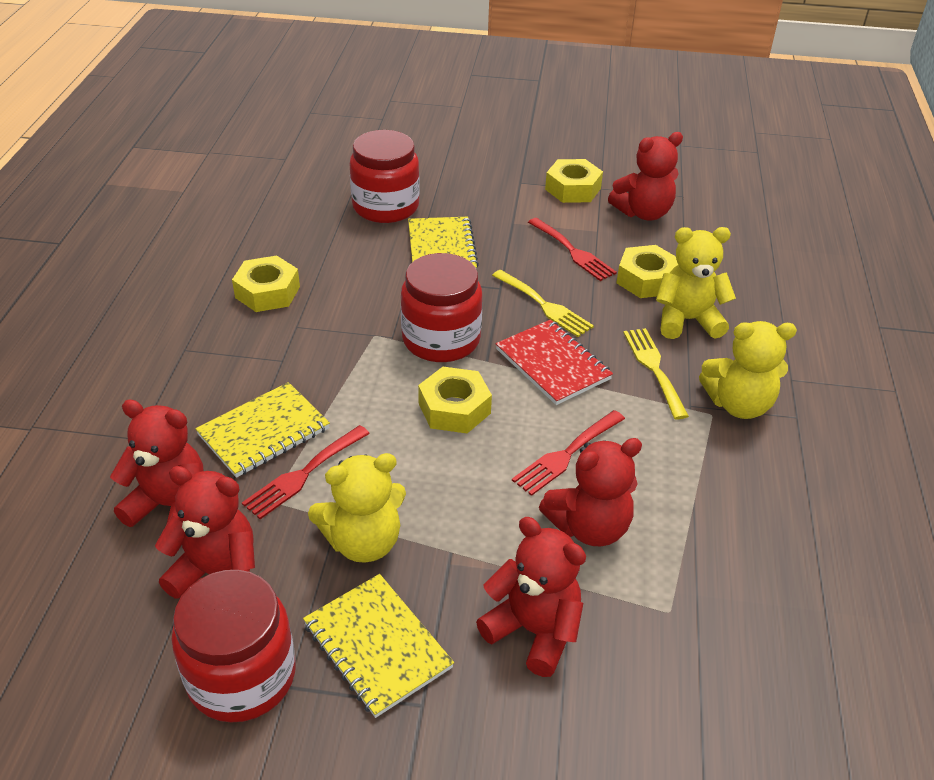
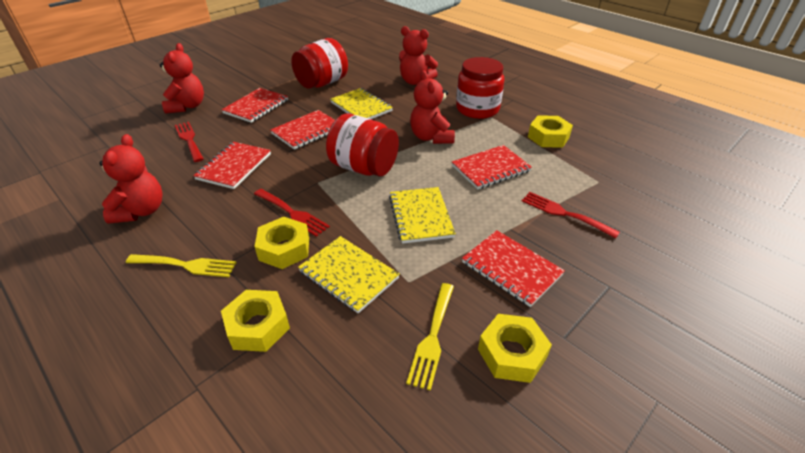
red notebook: 1 -> 5
red teddy bear: 5 -> 4
yellow teddy bear: 3 -> 0

